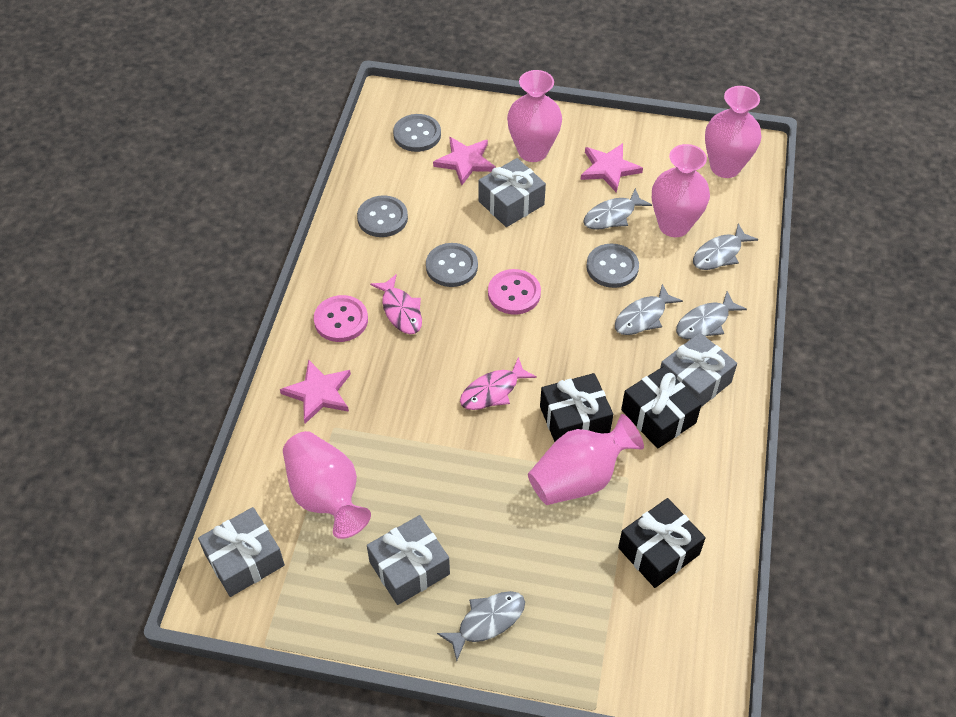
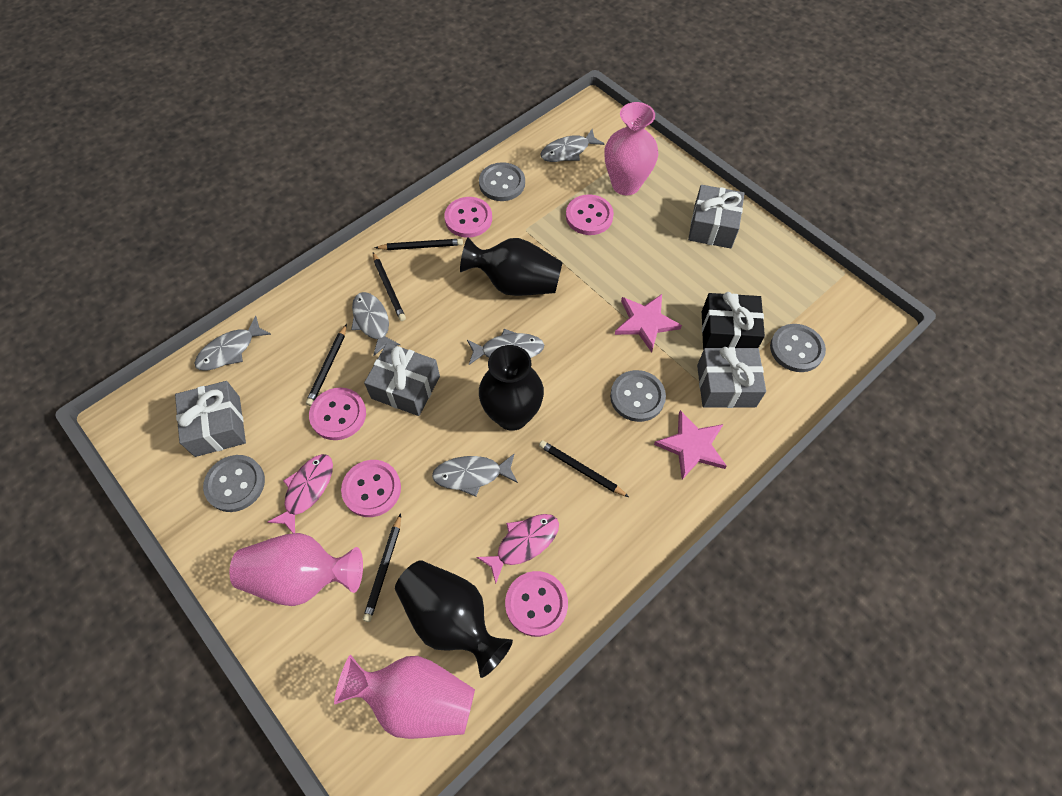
black gift: 3 -> 1
black pencil: 0 -> 5
black vase: 0 -> 3
pink button: 2 -> 5
pink star: 3 -> 2
pink vase: 5 -> 3

